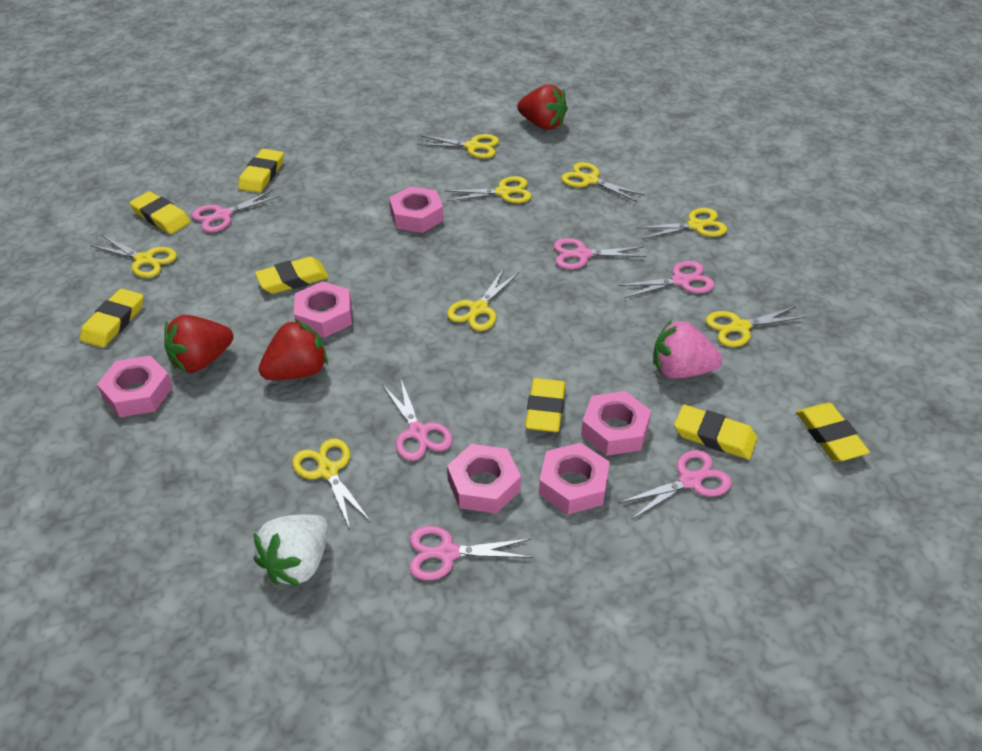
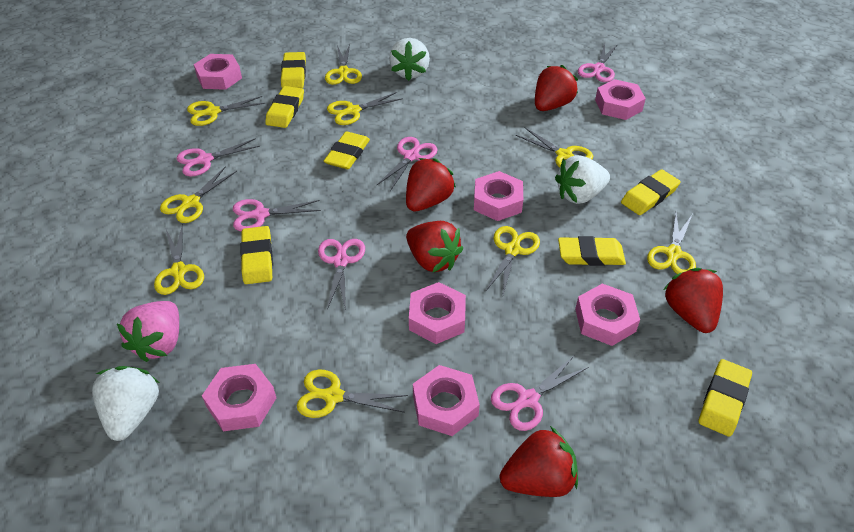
pink nut: 6 -> 7
red strawberry: 3 -> 5
white strawberry: 1 -> 3
yellow scissors: 8 -> 9

